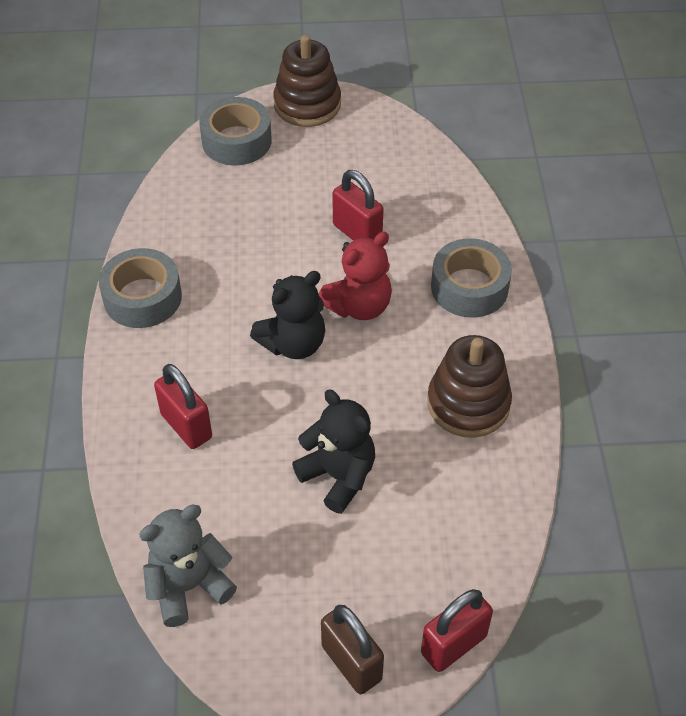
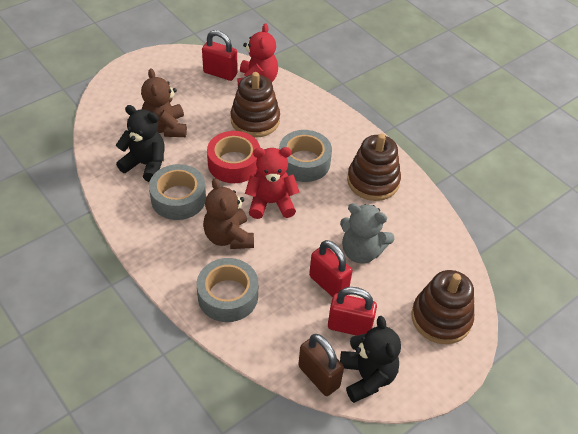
brown stacking toy: 2 -> 3
brown teddy bear: 0 -> 2
red tape: 0 -> 1
red teddy bear: 1 -> 2

